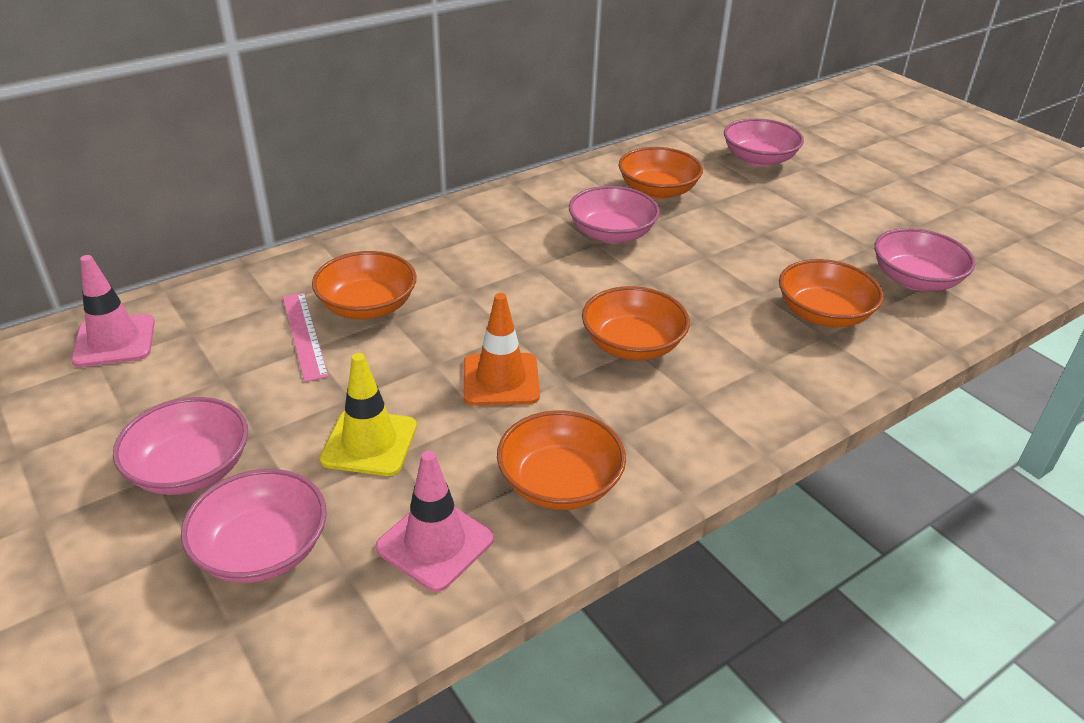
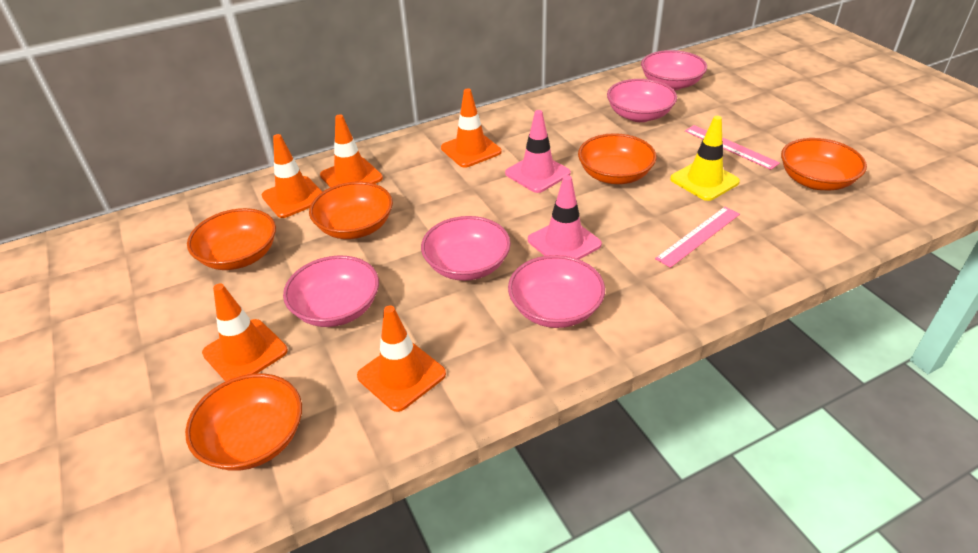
orange traffic cone: 1 -> 5
pink ruler: 1 -> 2

